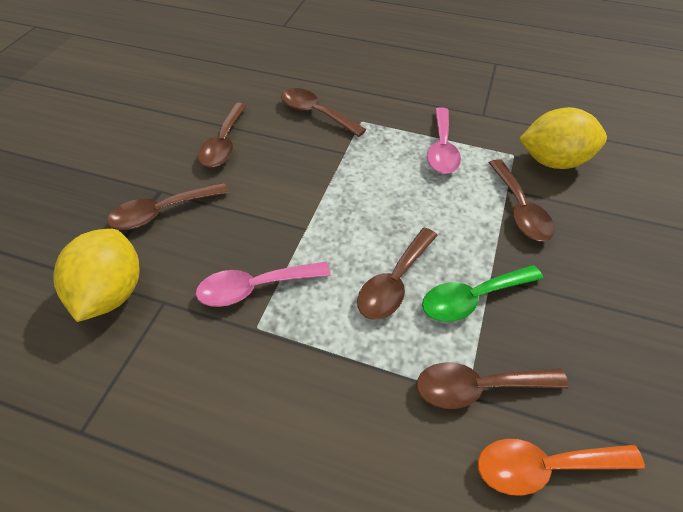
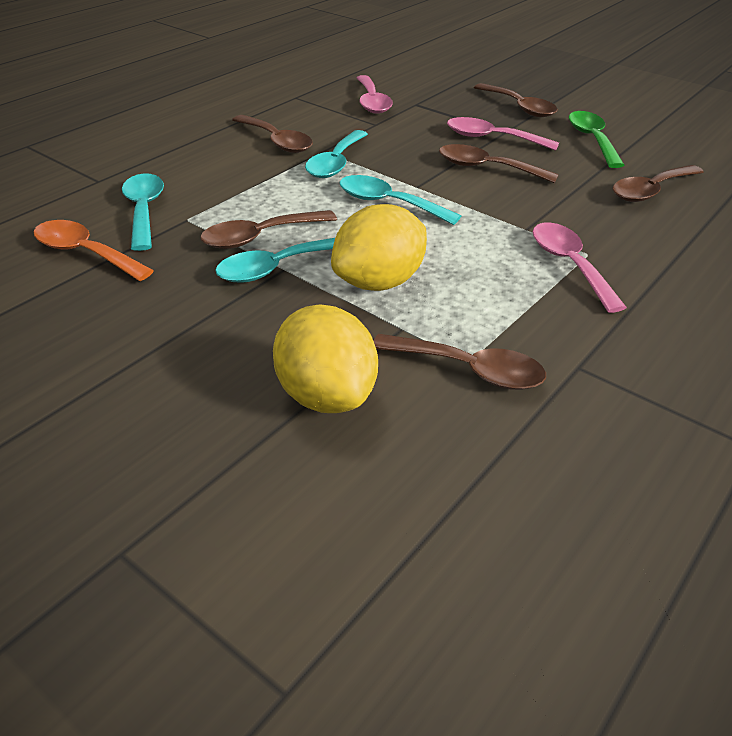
pink spoon: 2 -> 3
turquoise spoon: 0 -> 4

